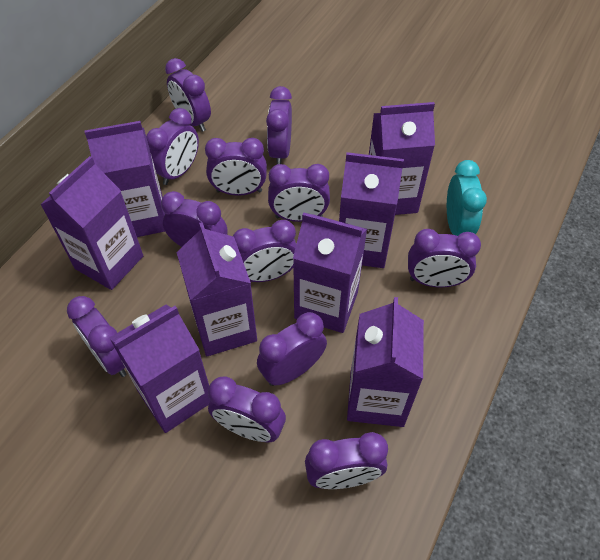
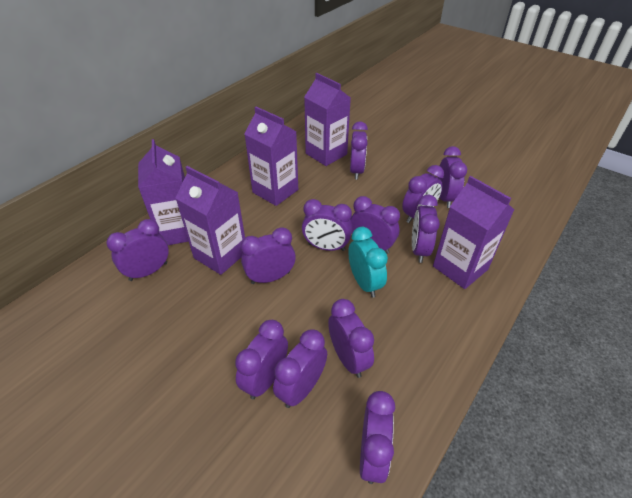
purple carton: 8 -> 5

